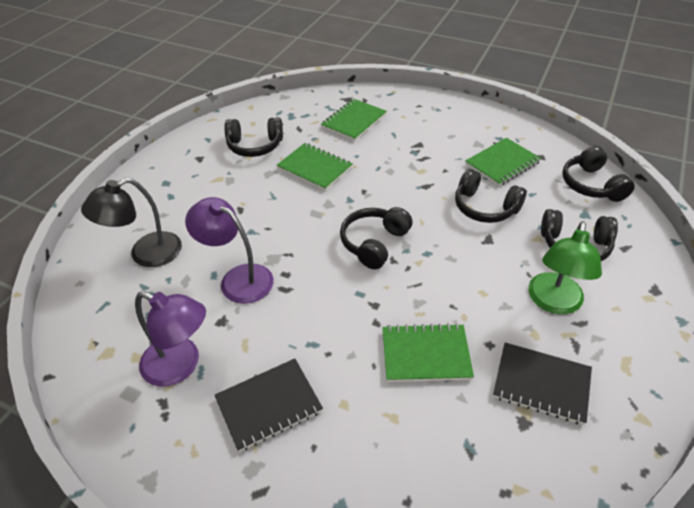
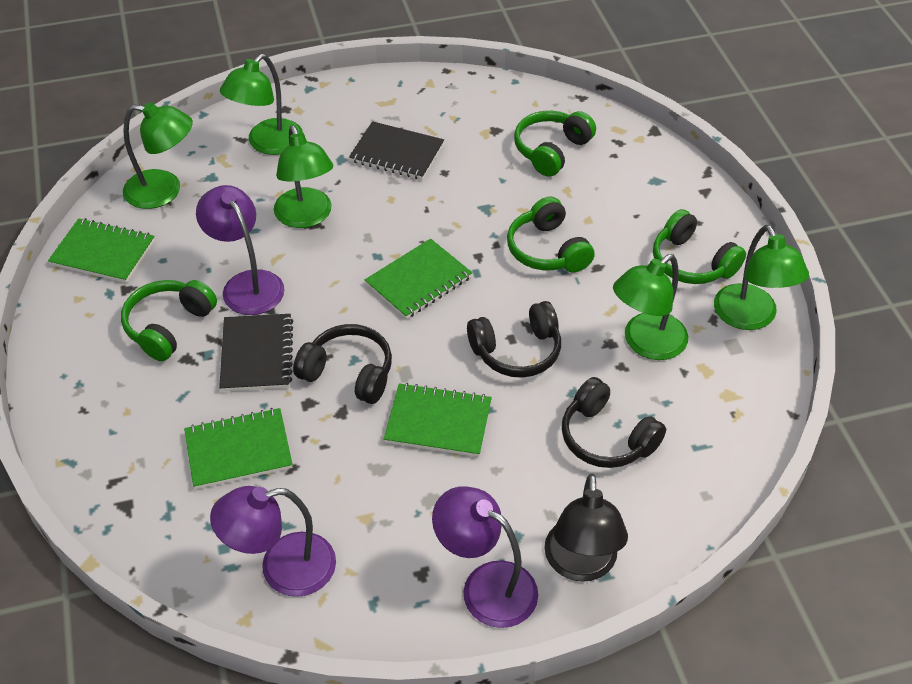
black headphones: 5 -> 3
green headphones: 0 -> 4
green lamp: 1 -> 5
purple lamp: 2 -> 3

